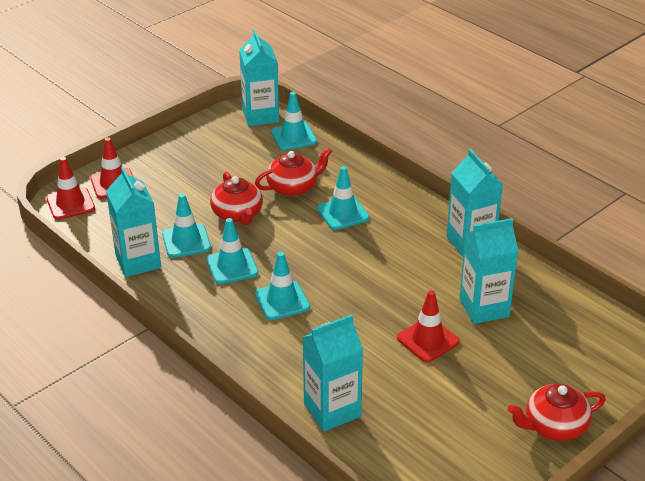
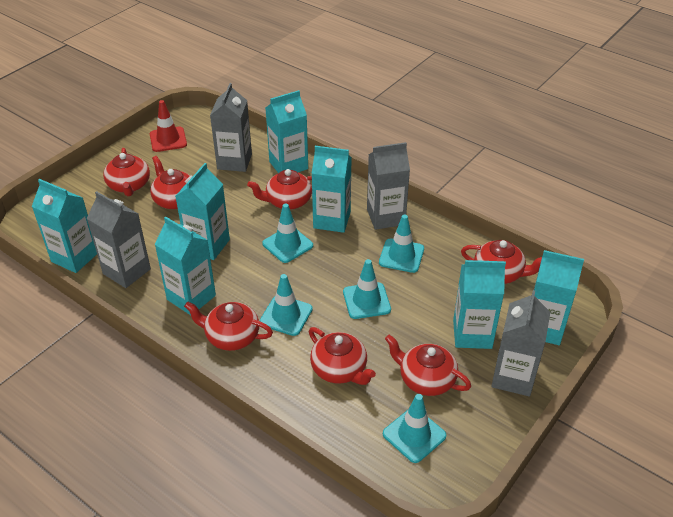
grey carton: 0 -> 4
red teapot: 3 -> 7
red traffic cone: 3 -> 1
turquoise carton: 5 -> 7

